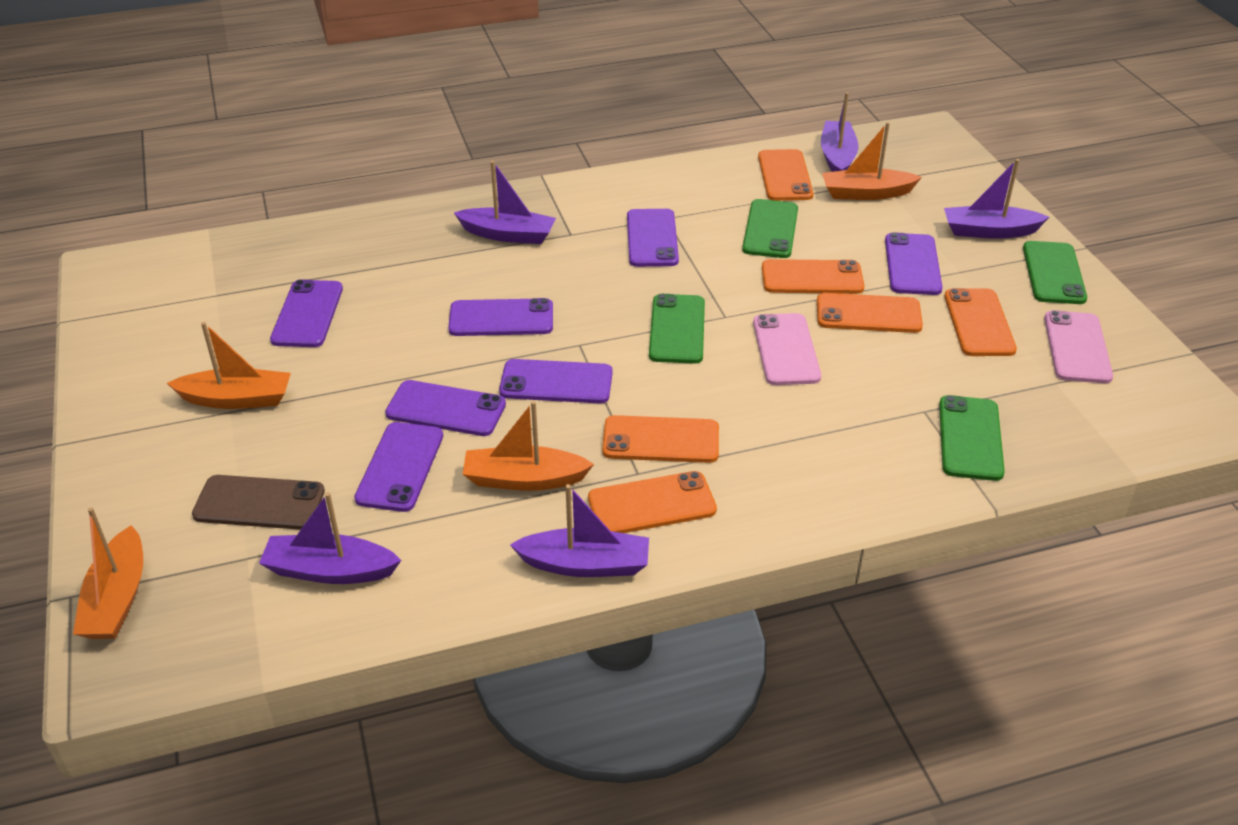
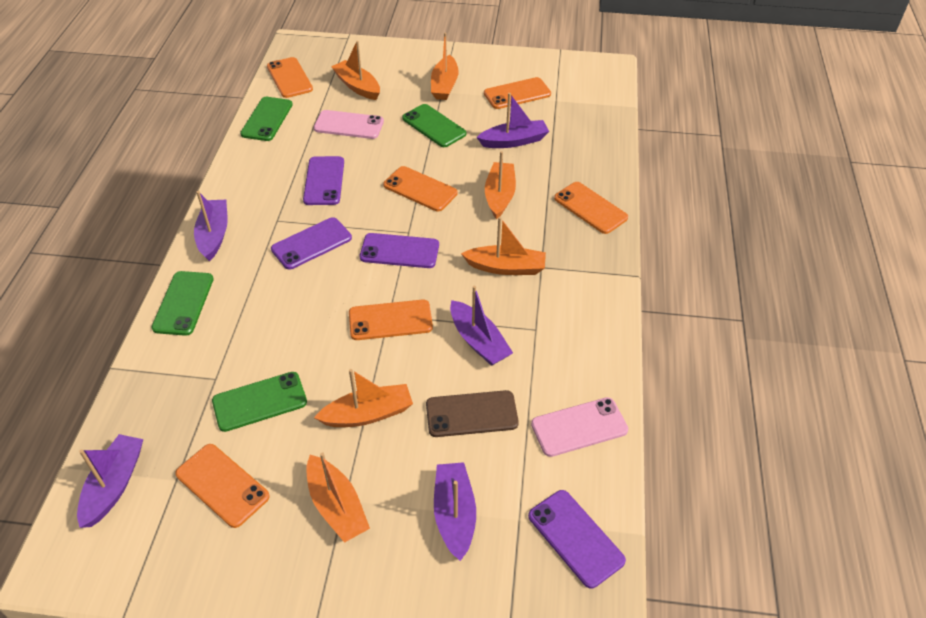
orange boat: 4 -> 6
purple phone: 7 -> 4

